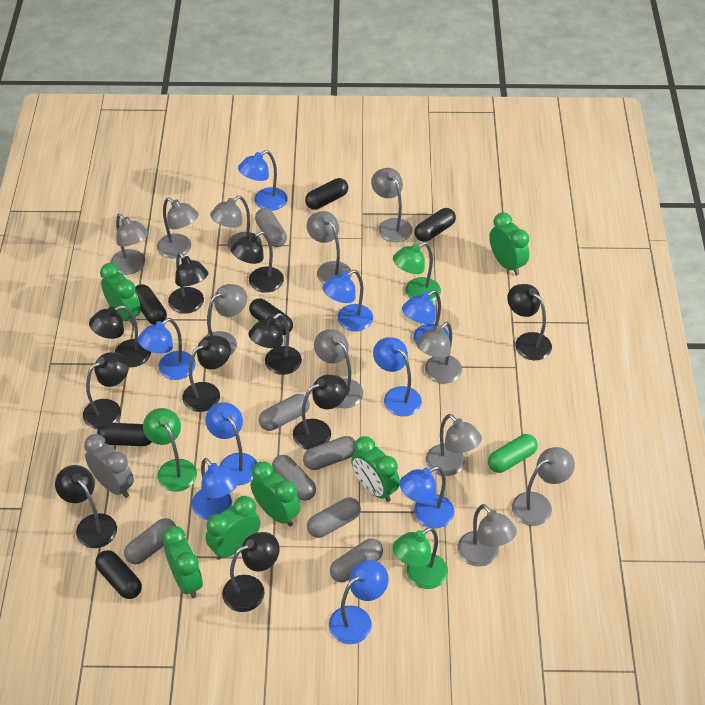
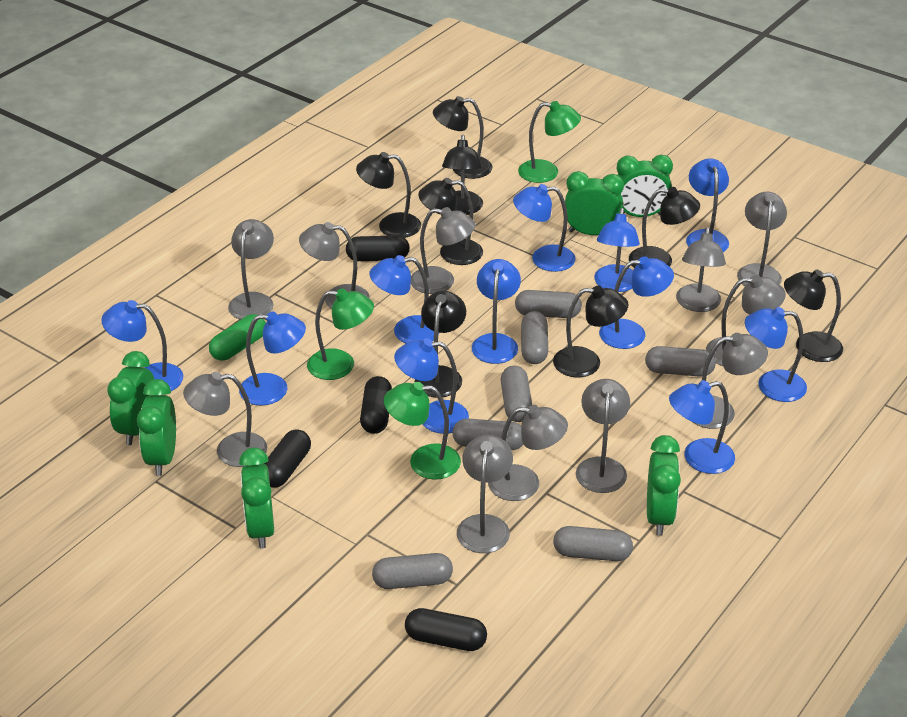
black capsule: 6 -> 4
black lamp: 10 -> 8
blue lamp: 9 -> 11
grey clock: 1 -> 0

